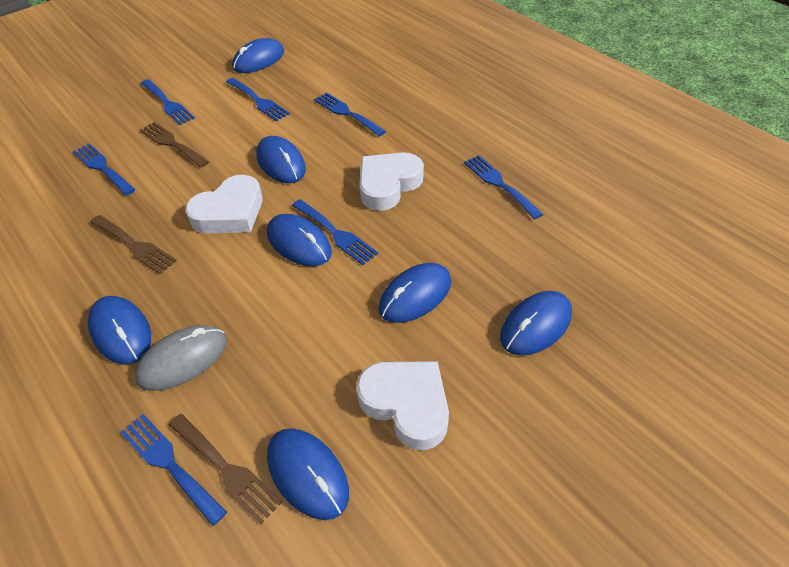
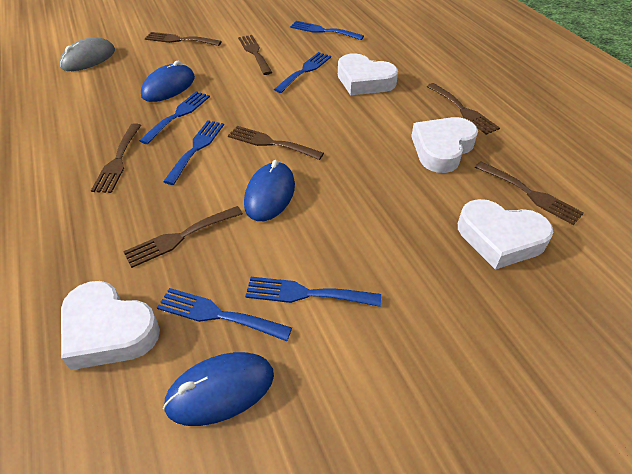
blue fork: 7 -> 6
blue mouse: 7 -> 3
brown fork: 3 -> 7
white heart: 3 -> 4

